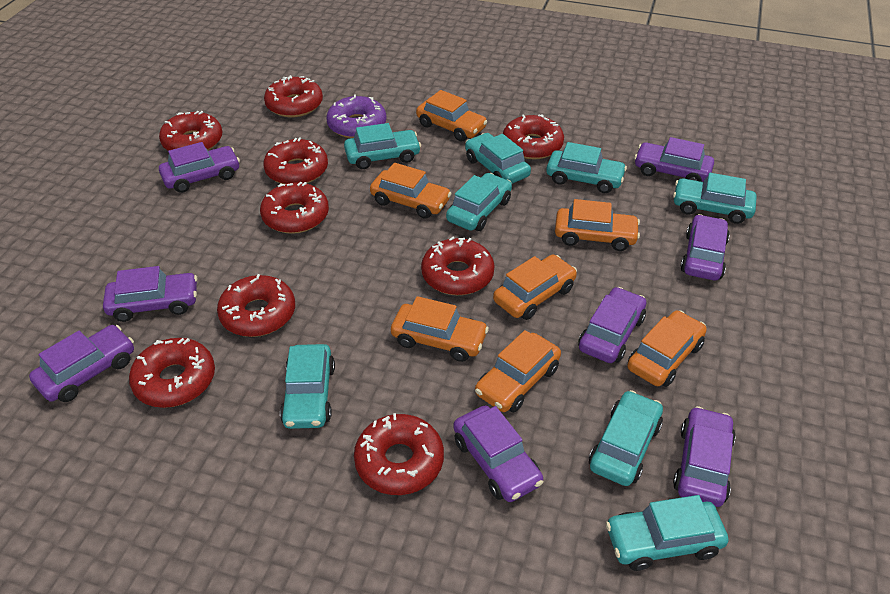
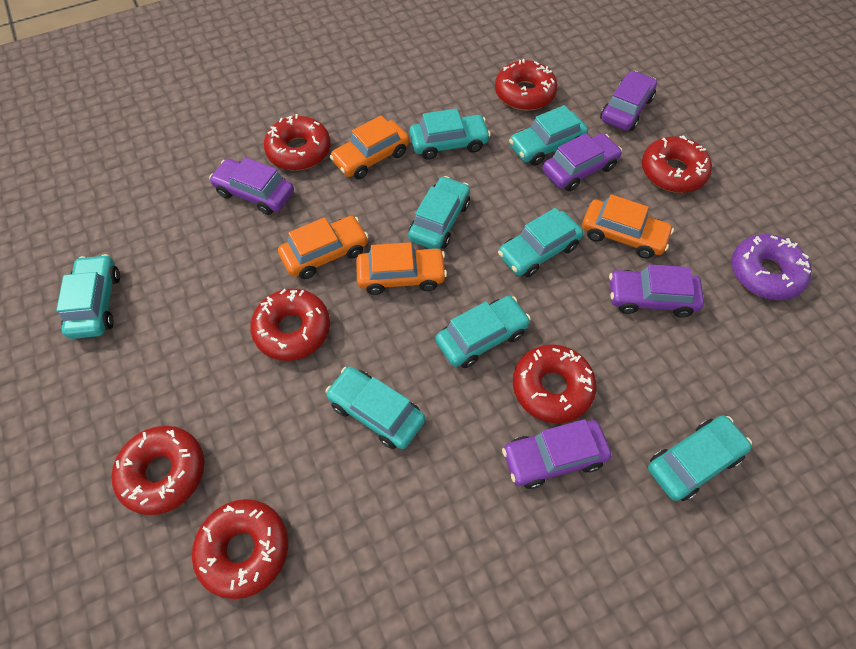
orange car: 7 -> 4
purple car: 8 -> 5
red donut: 9 -> 7

